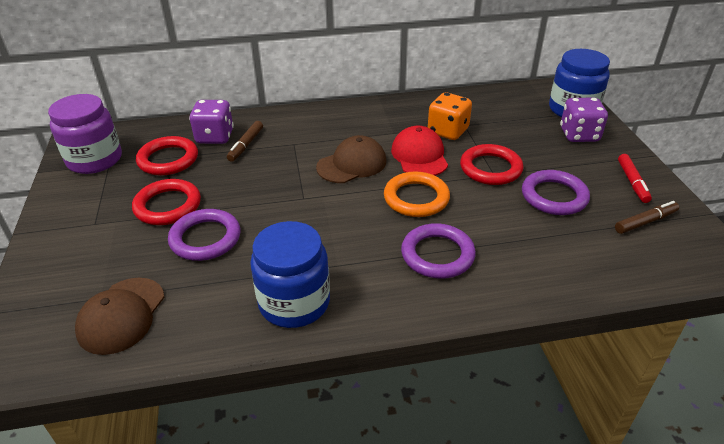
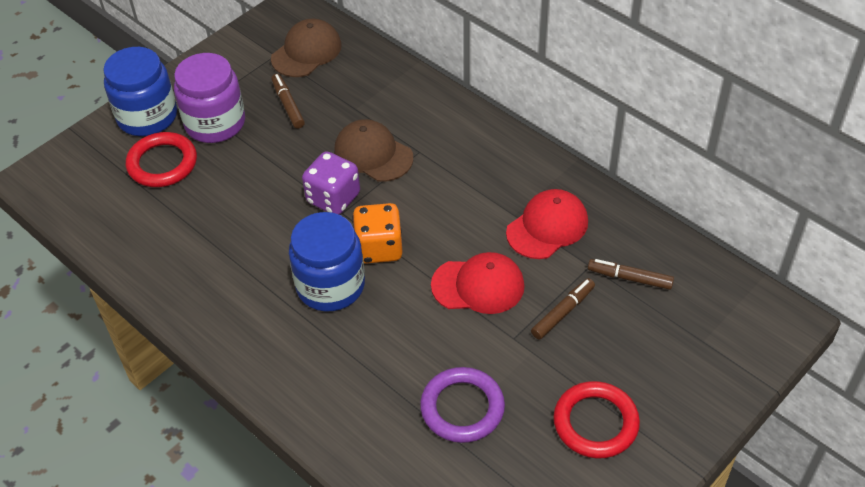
brown marker: 2 -> 3
orange ring: 1 -> 0
purple dice: 2 -> 1
purple ring: 3 -> 1
red cap: 1 -> 2
red marker: 1 -> 0
red ring: 3 -> 2

